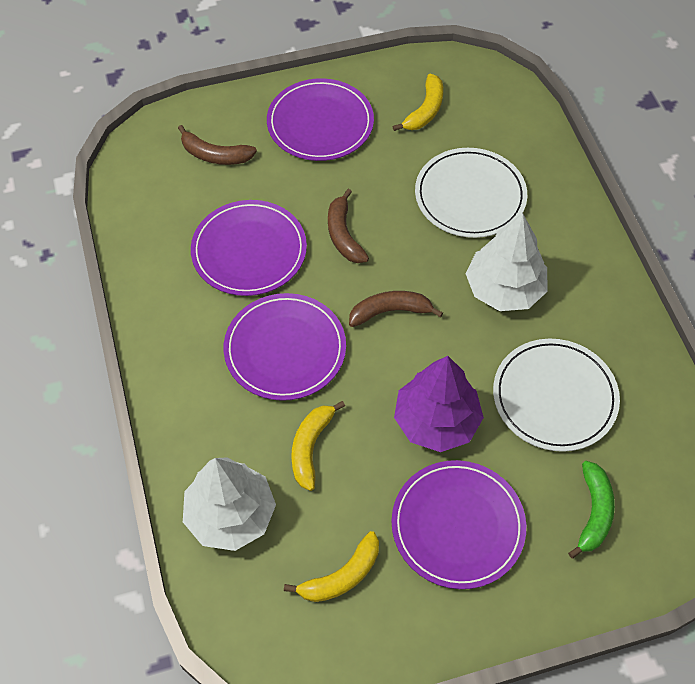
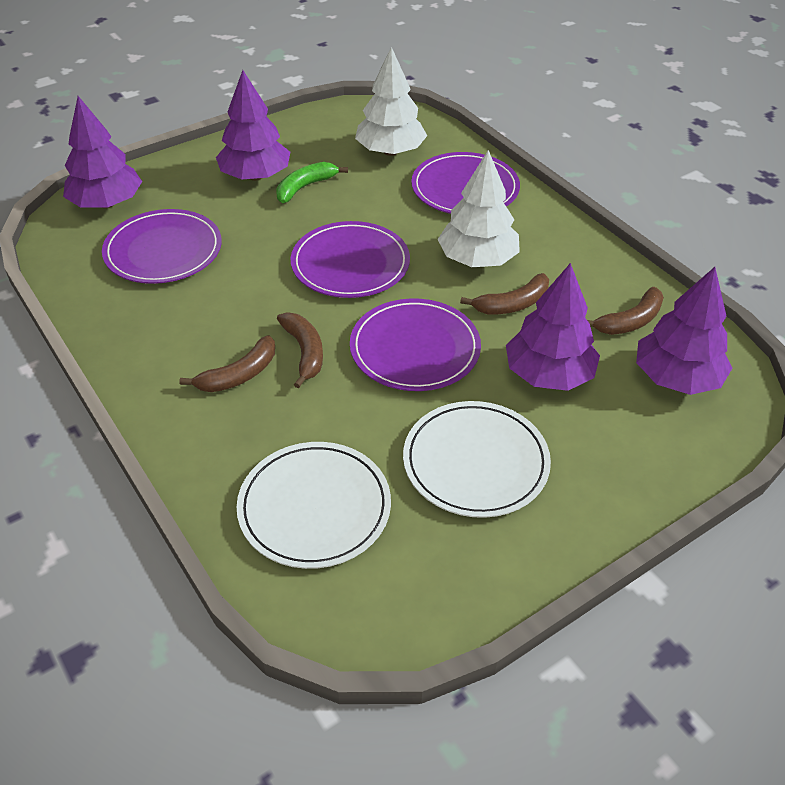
brown banana: 3 -> 4
purple tree: 1 -> 4
yellow banana: 3 -> 0

